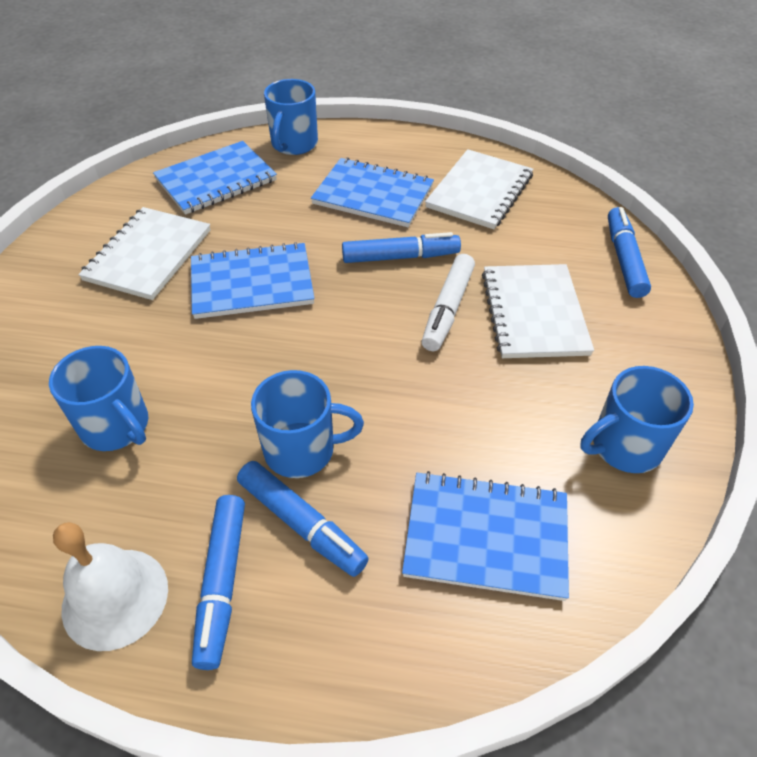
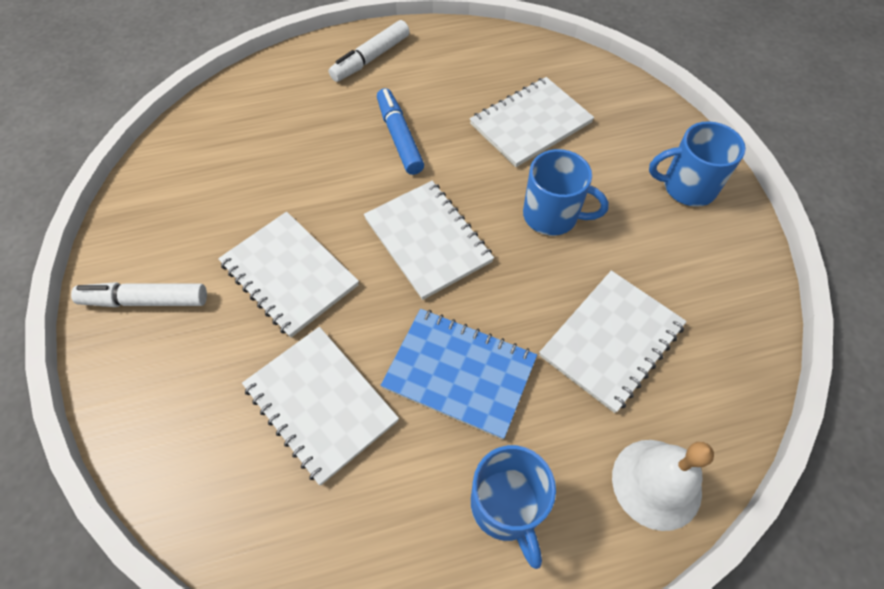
blue marker: 4 -> 1
blue mug: 4 -> 3
blue notebook: 4 -> 1
white marker: 1 -> 2
white notebook: 3 -> 5

